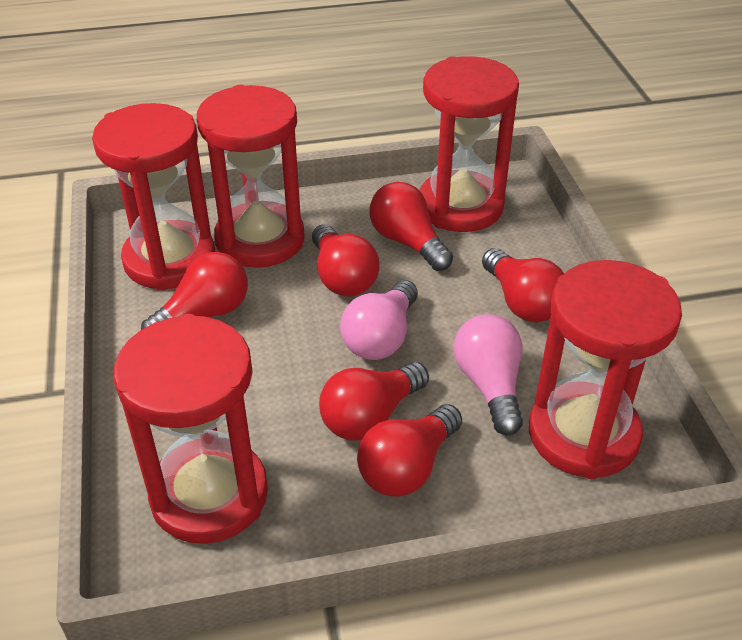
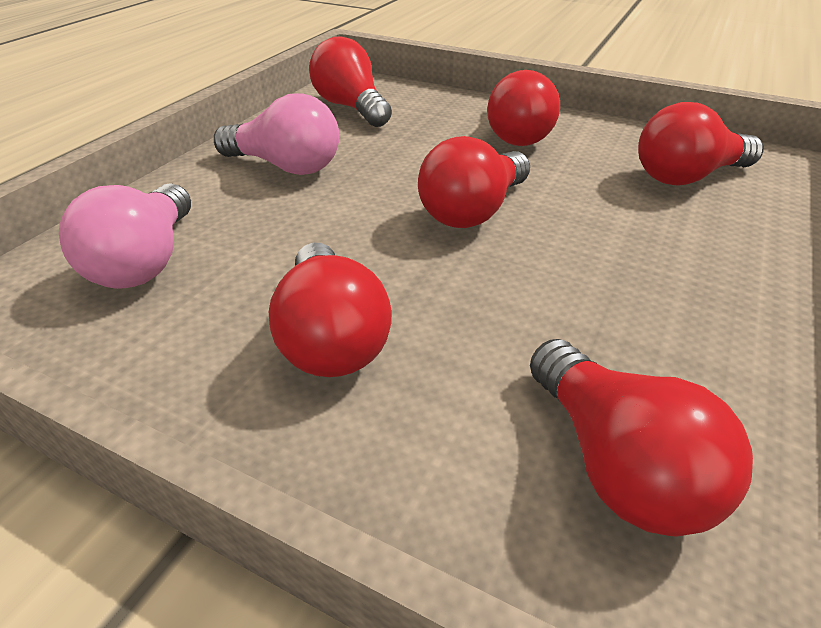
red hourglass: 5 -> 0

